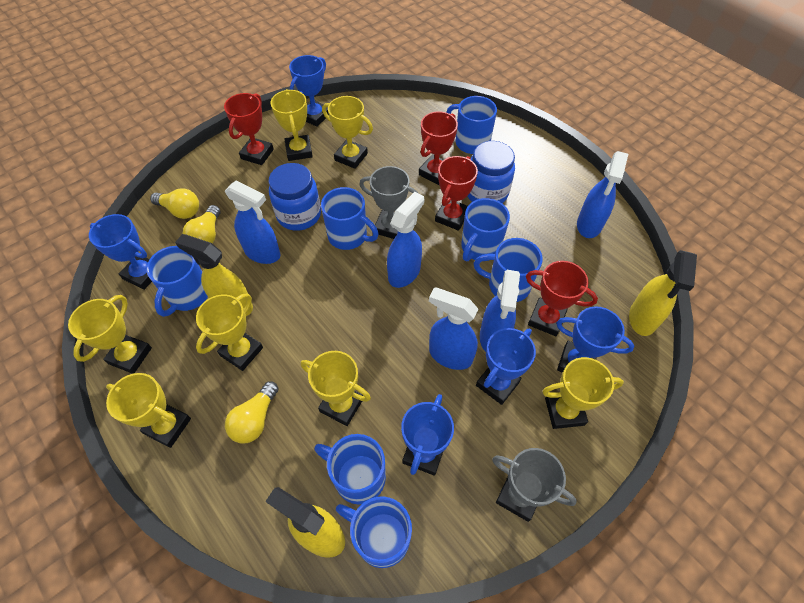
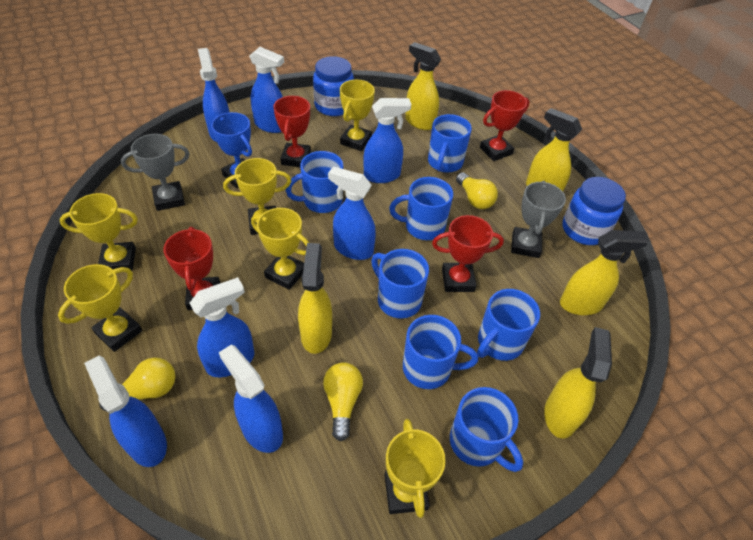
blue spray bottle: 5 -> 7
blue trophy: 5 -> 1
yellow spray bottle: 3 -> 5
yellow trophy: 7 -> 6

